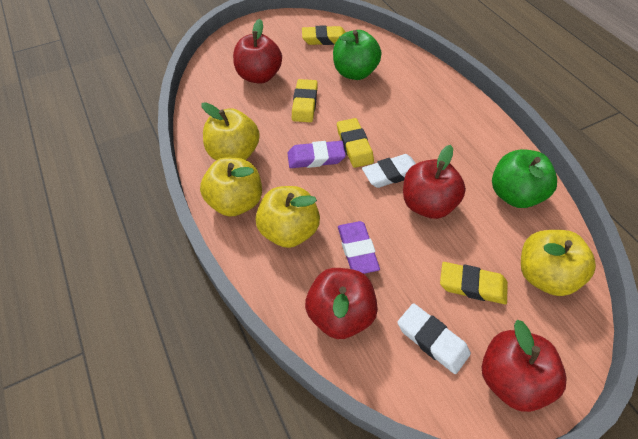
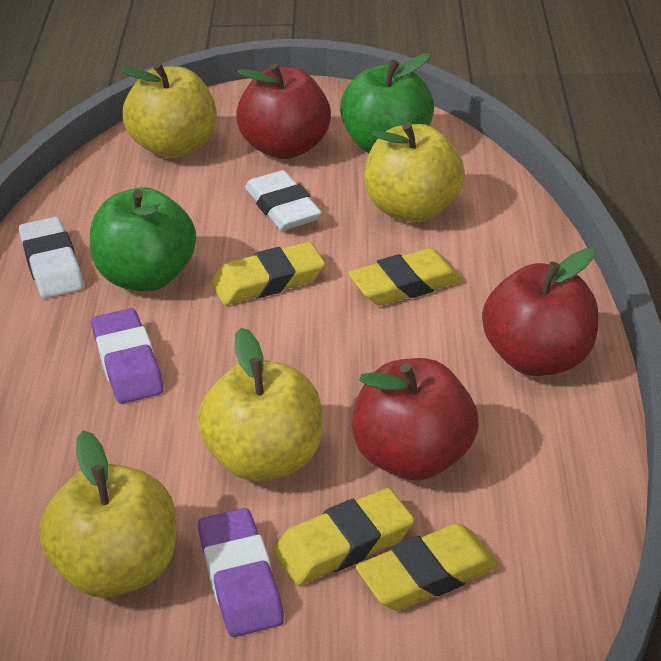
red apple: 4 -> 3

